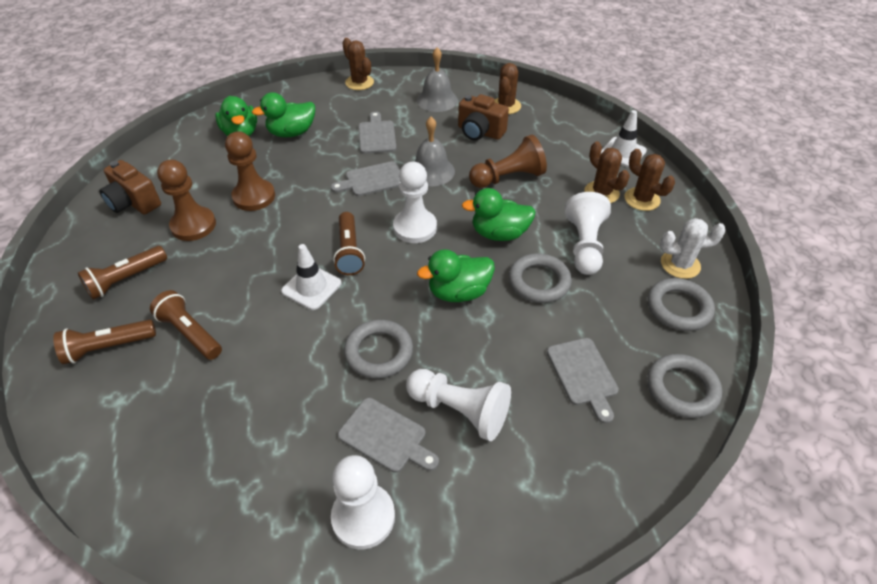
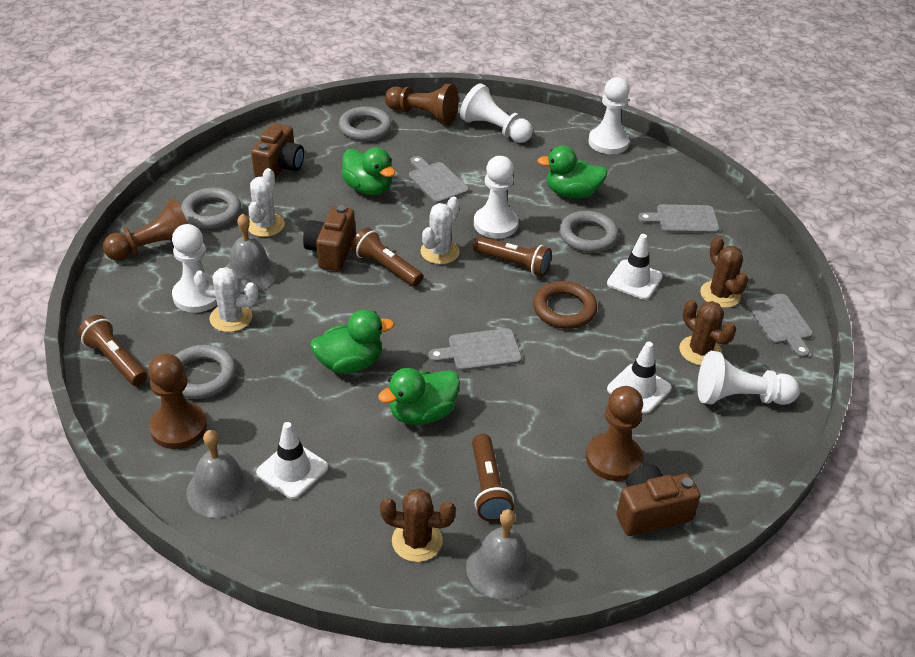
brown cactus: 4 -> 3
brown camera: 2 -> 3
brown pawn: 3 -> 4
brown ring: 0 -> 1
grey bell: 2 -> 3
white cactus: 1 -> 3
white pawn: 4 -> 5
white traffic cone: 2 -> 3

